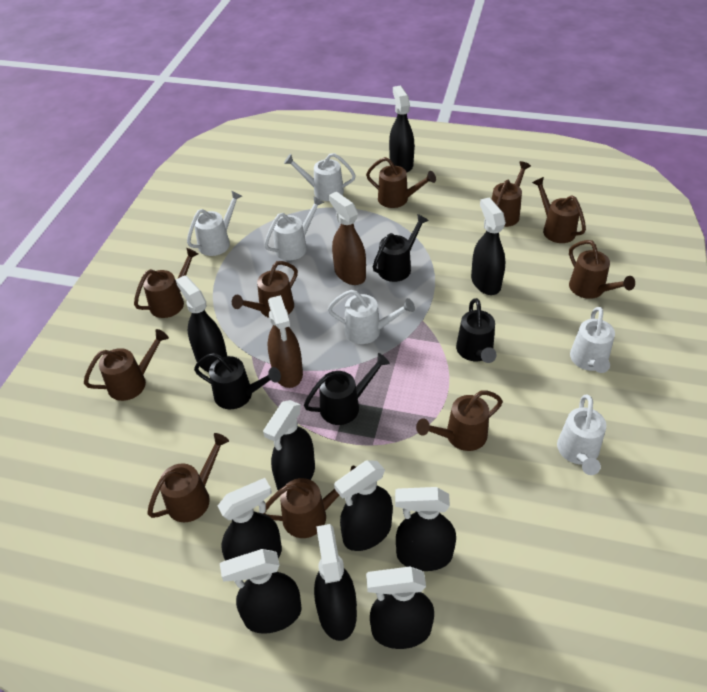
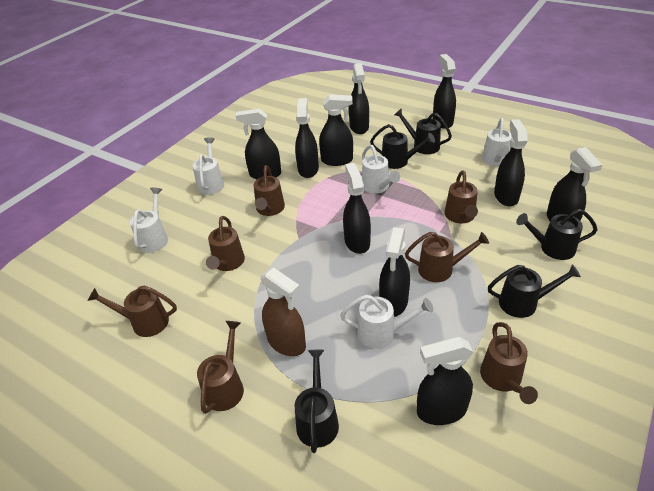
black watering can: 4 -> 5
brown spray bottle: 2 -> 1
brown watering can: 10 -> 7
white watering can: 6 -> 5

